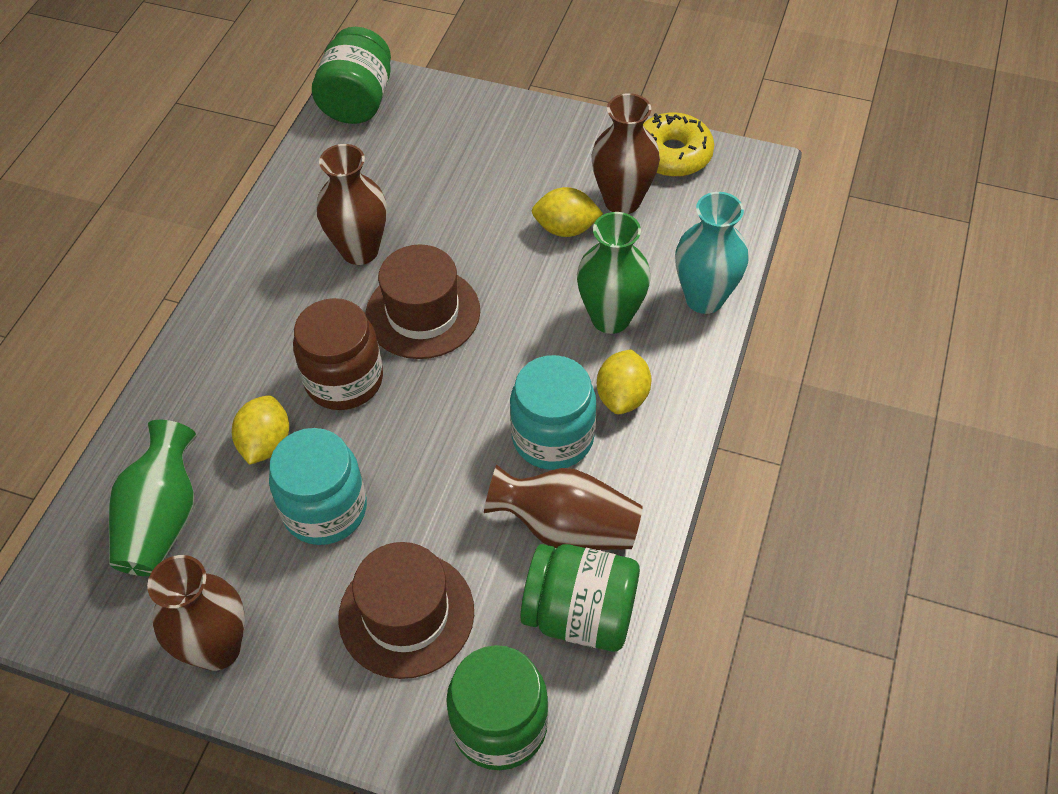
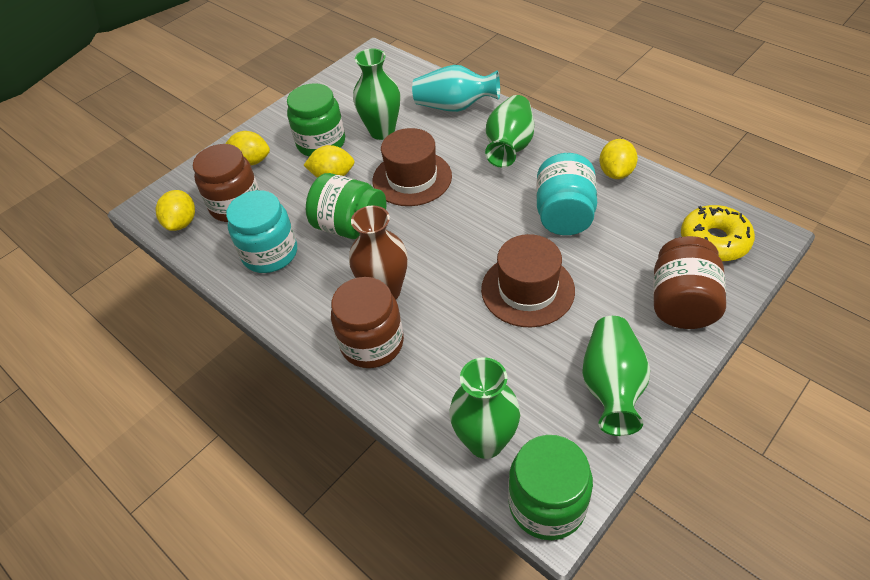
brown jar: 1 -> 3
brown vase: 4 -> 1
green vase: 2 -> 4
yellow lemon: 3 -> 4

